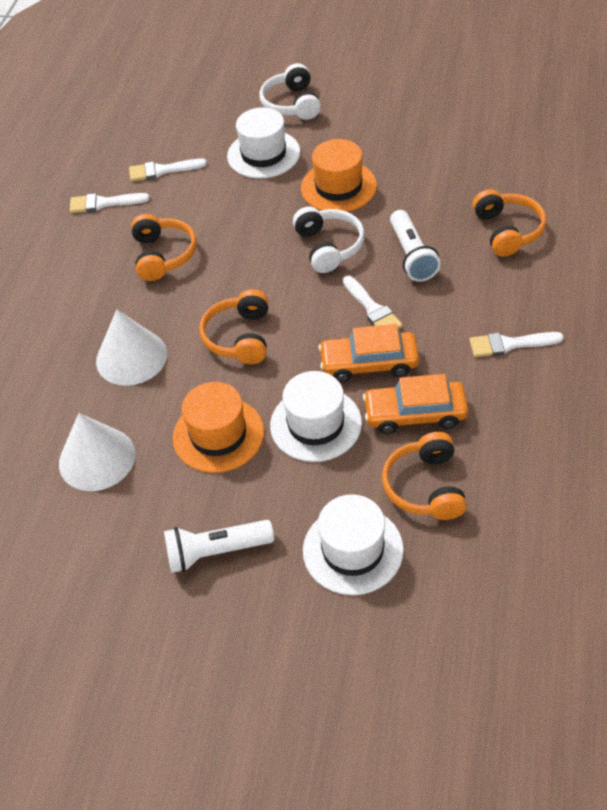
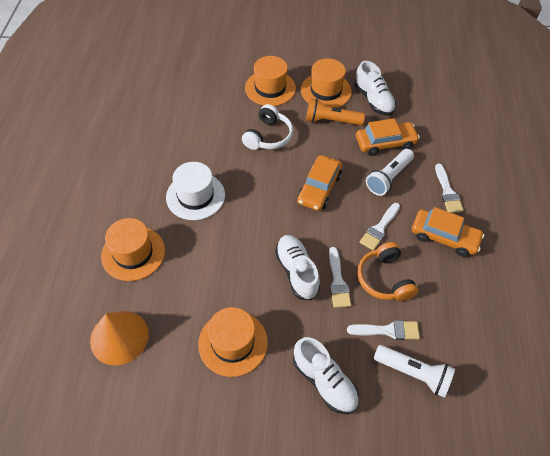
orange car: 2 -> 3
orange cone: 0 -> 1
orange flashlight: 0 -> 1
orange hat: 2 -> 4
orange headphones: 4 -> 1
white cone: 2 -> 0
white hat: 3 -> 1
white headphones: 2 -> 1
white shoe: 0 -> 3

